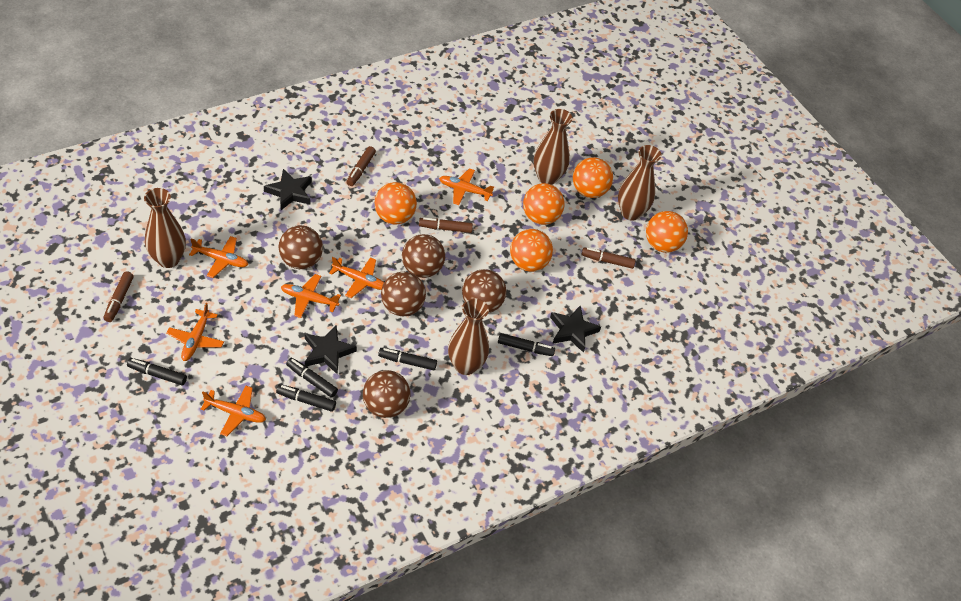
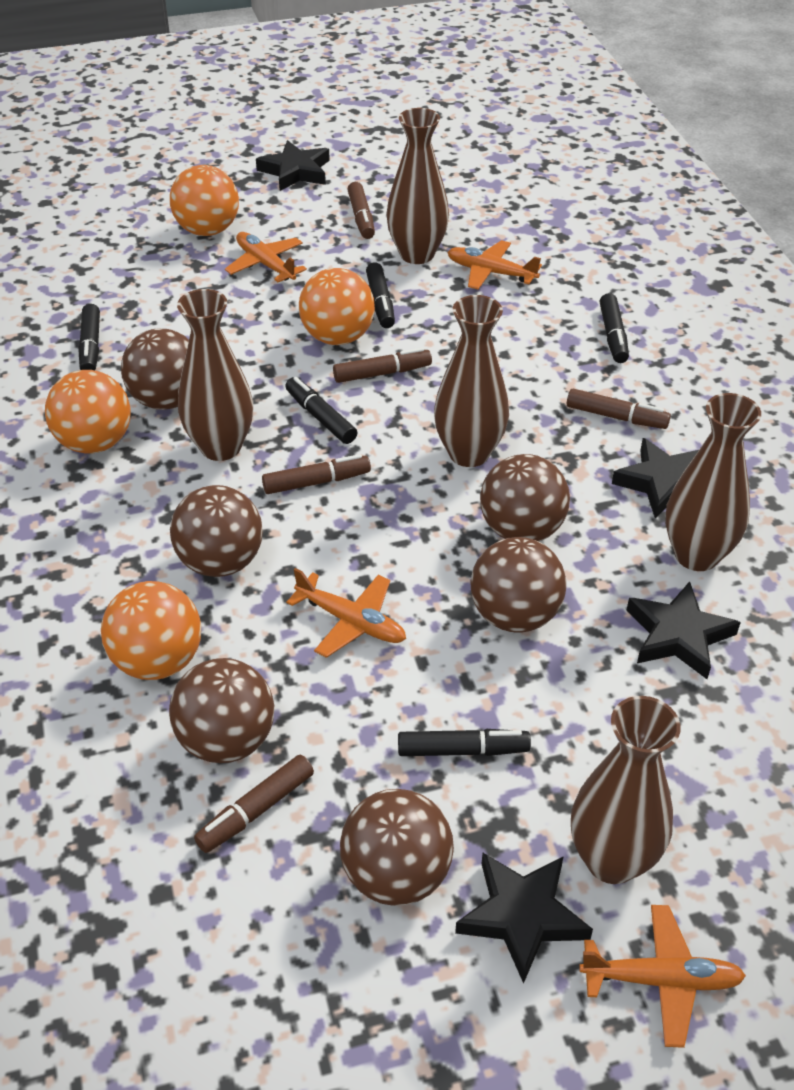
black star: 3 -> 4
brown ball: 5 -> 6
brown marker: 4 -> 5
brown vase: 4 -> 5
orange ball: 5 -> 4
orange plane: 6 -> 4

